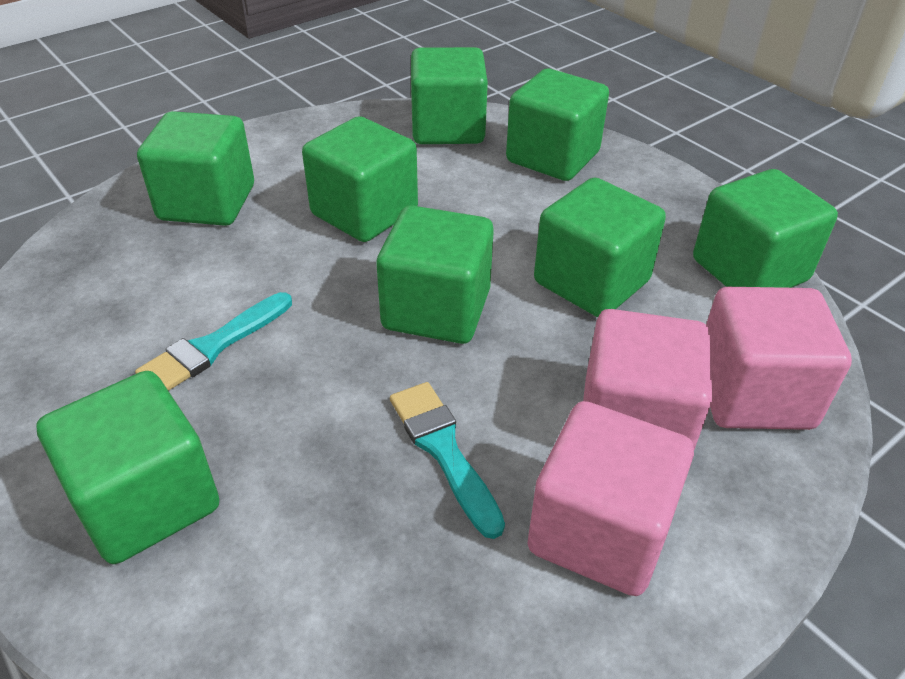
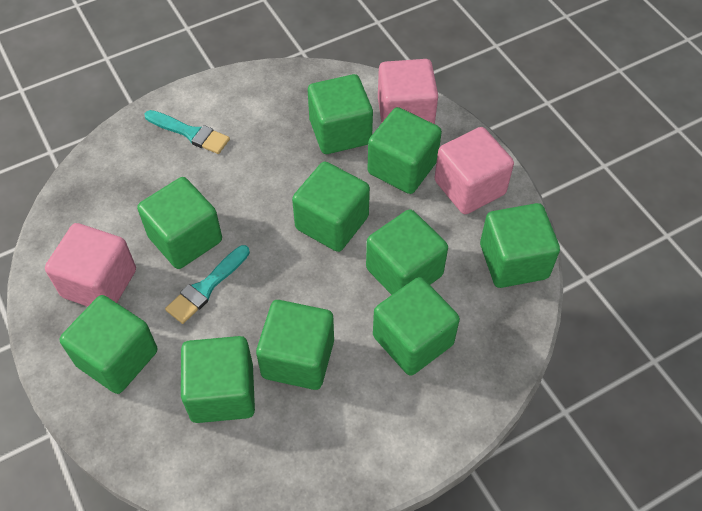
green cube: 8 -> 10

